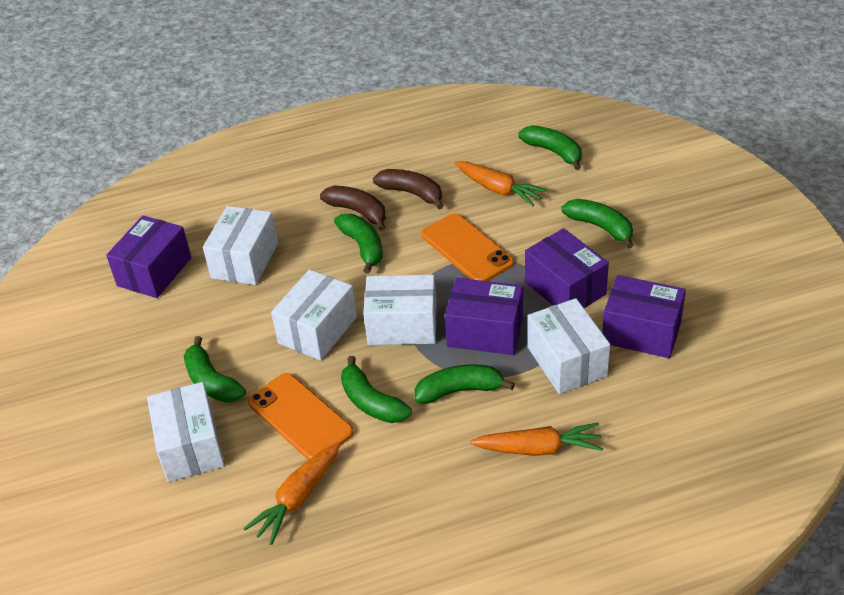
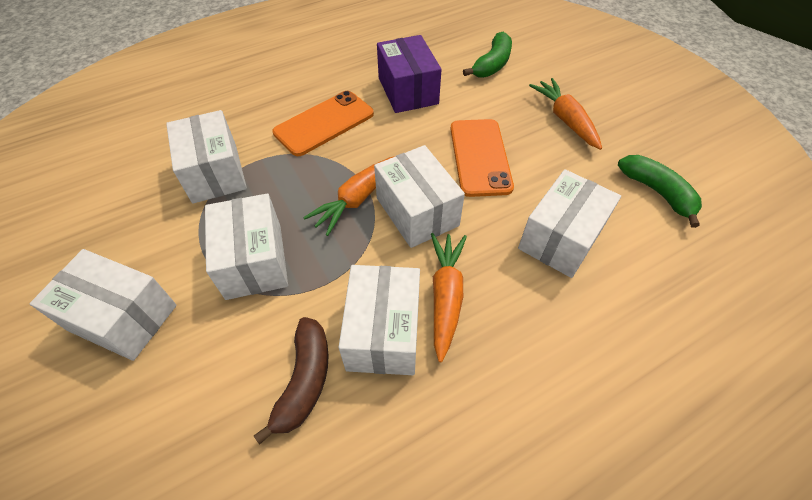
brown banana: 2 -> 1
green banana: 6 -> 2
purple box: 4 -> 1
white box: 5 -> 6

